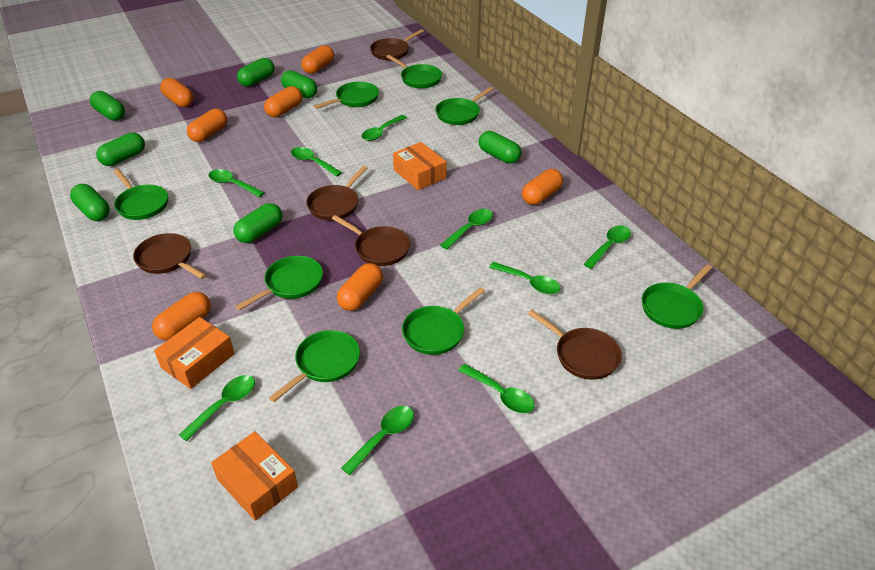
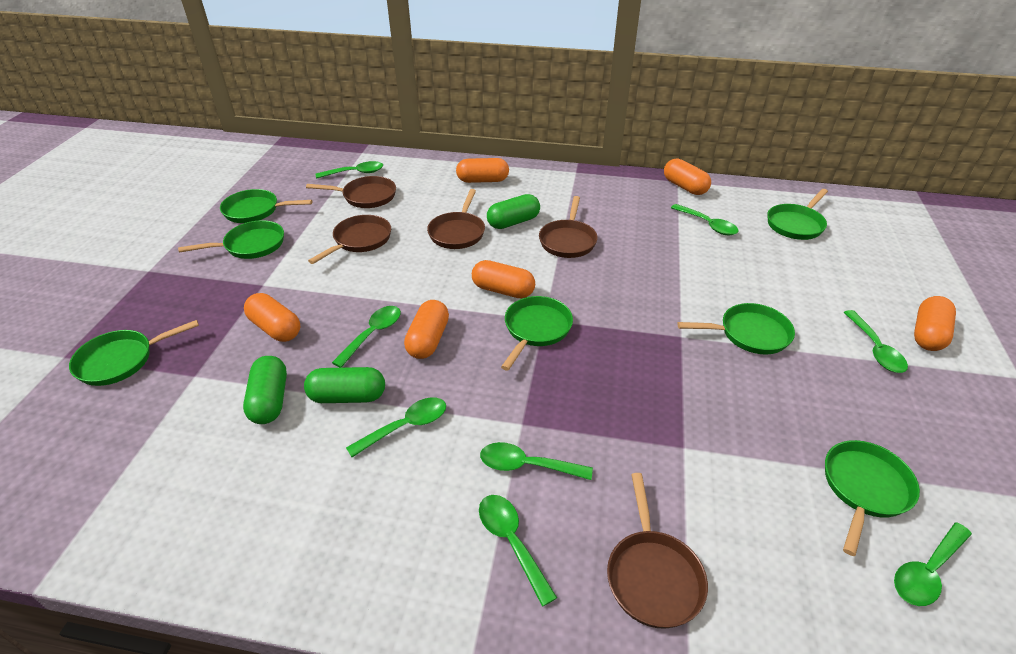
green capsule: 7 -> 3
green pan: 8 -> 7
green spoon: 9 -> 8
orange box: 3 -> 0
orange capsule: 7 -> 6

